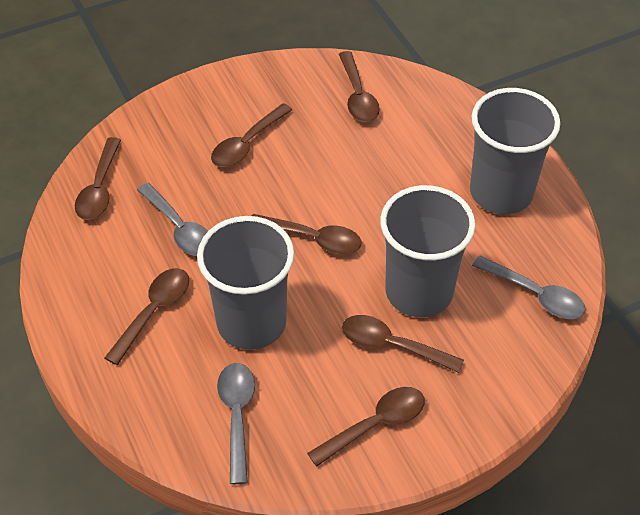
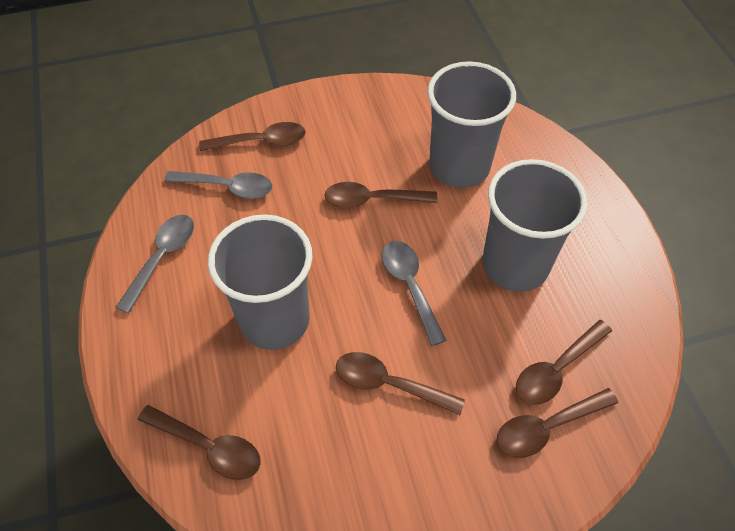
brown spoon: 7 -> 6

